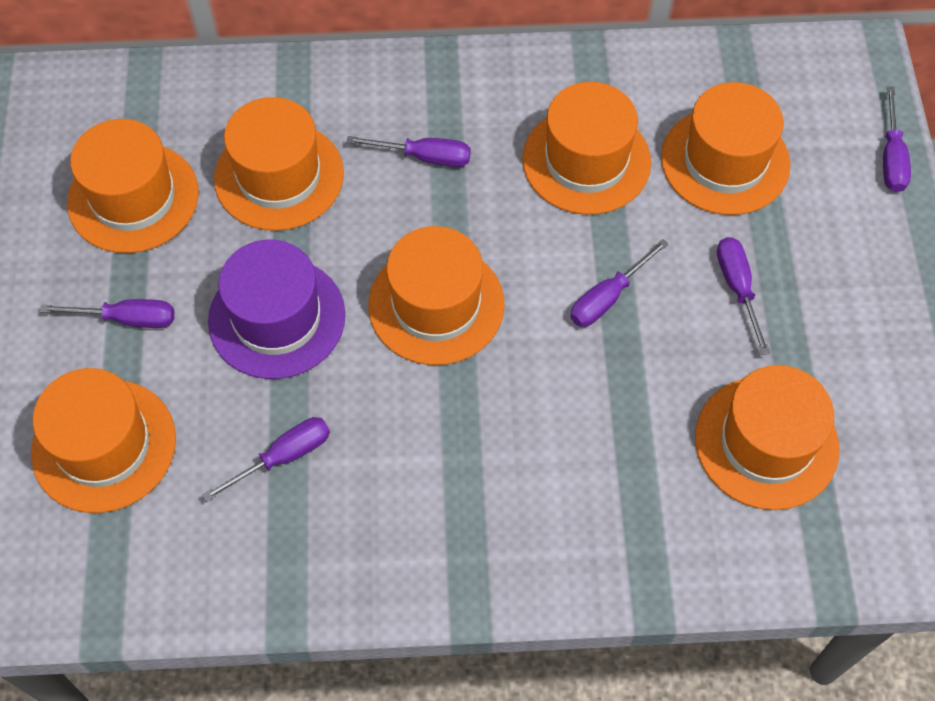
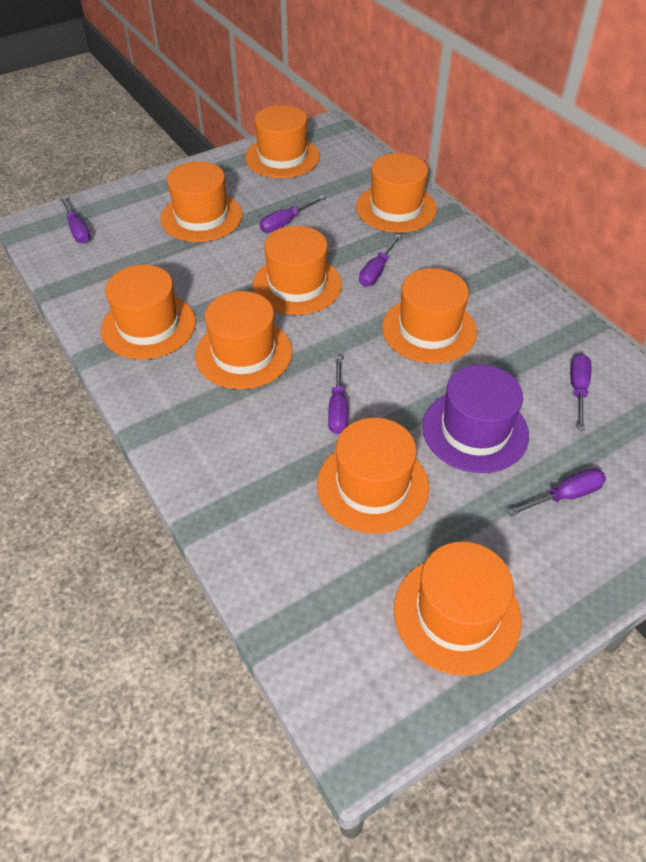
orange hat: 7 -> 9

